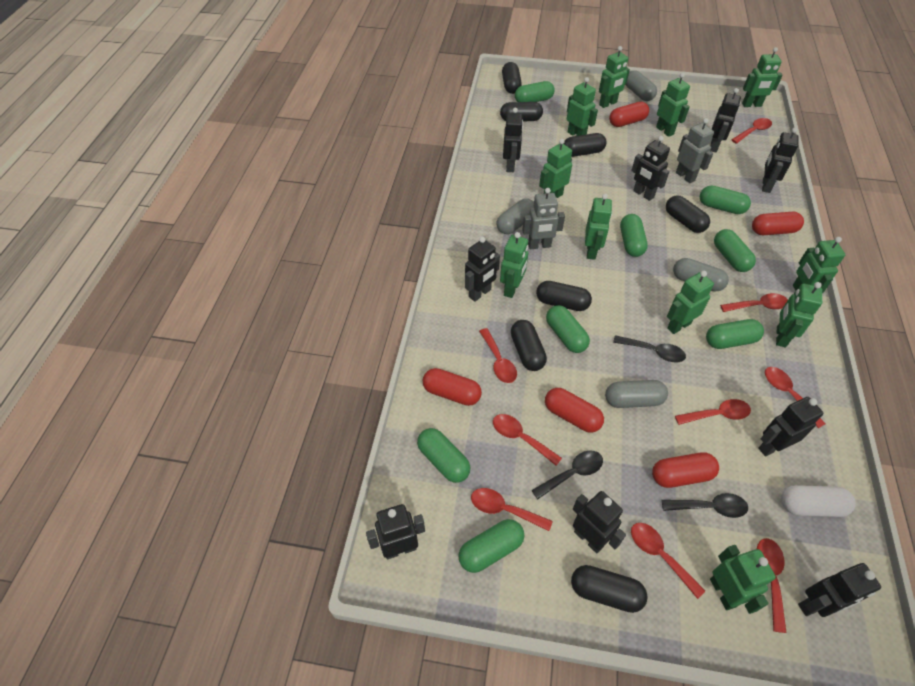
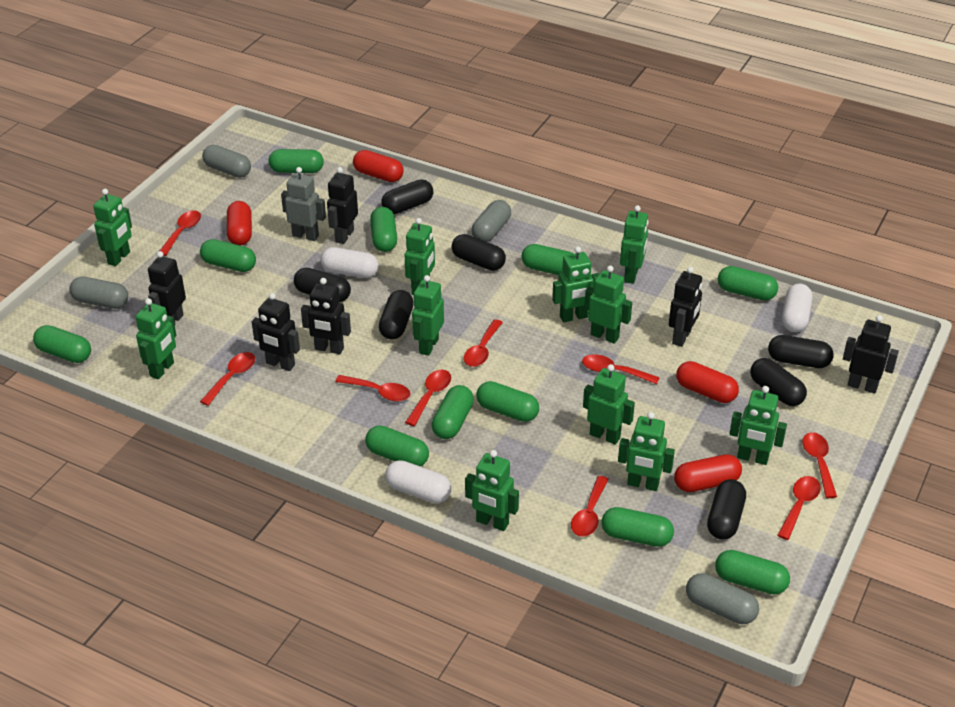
black robot: 9 -> 6
black spoon: 3 -> 0
green capsule: 8 -> 11
grey robot: 2 -> 1
red capsule: 5 -> 4
white capsule: 1 -> 3

